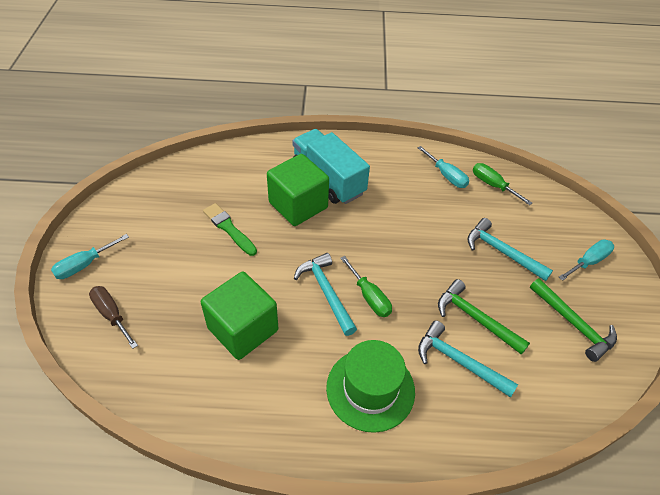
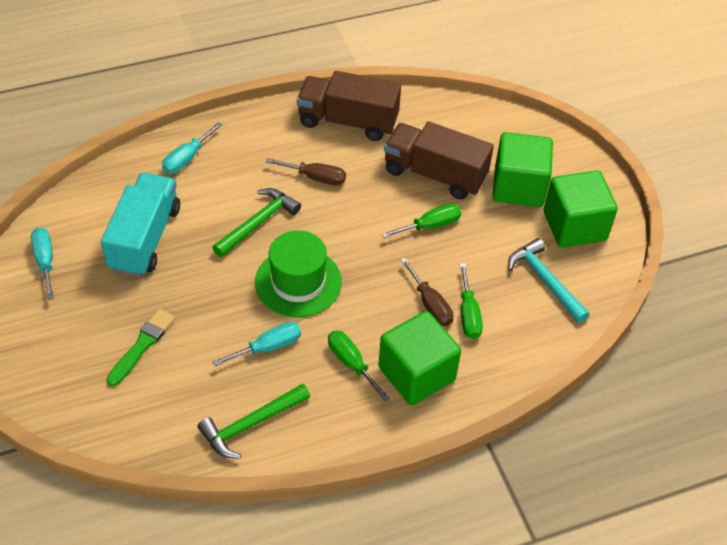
brown screwdriver: 1 -> 2
brown truck: 0 -> 2
green cube: 2 -> 3
green screwdriver: 2 -> 3
turquoise hammer: 3 -> 1

